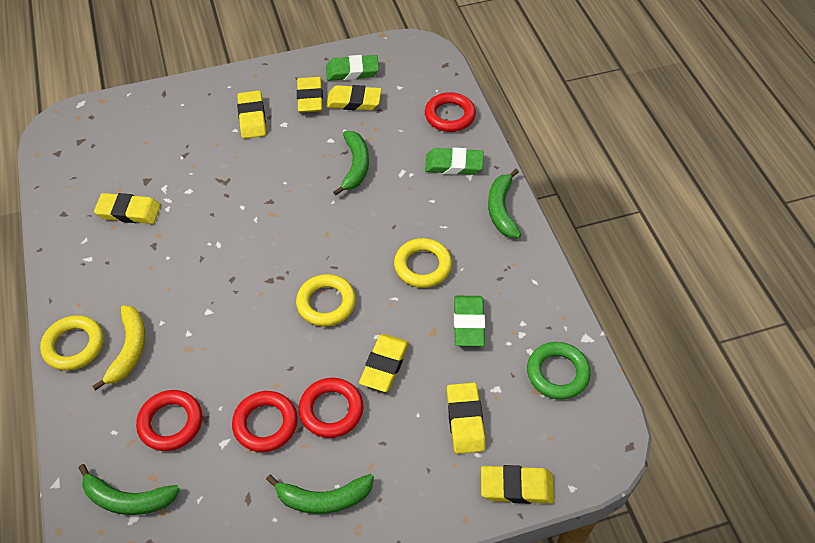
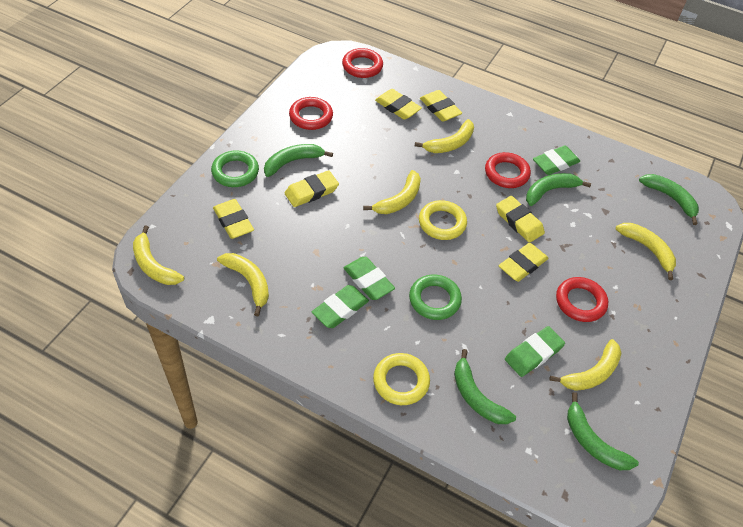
green banana: 4 -> 5
green eraser: 3 -> 4
green ring: 1 -> 2
yellow banana: 1 -> 6
yellow eraser: 7 -> 6
yellow ring: 3 -> 2

